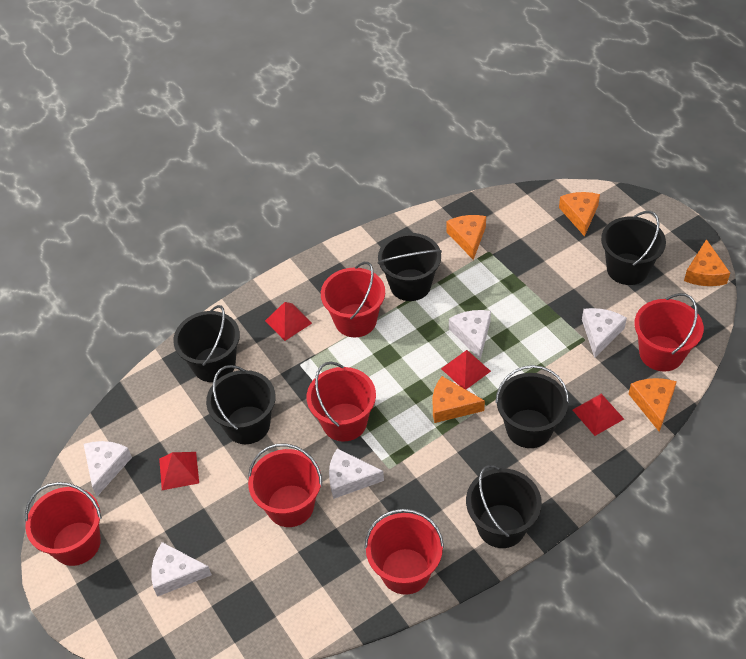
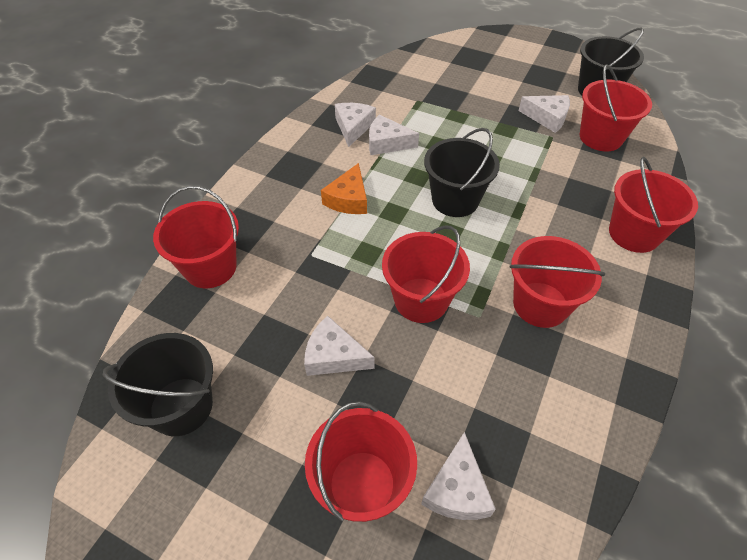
black bucket: 6 -> 3
orange cheese: 5 -> 1
red pyramid: 4 -> 0

